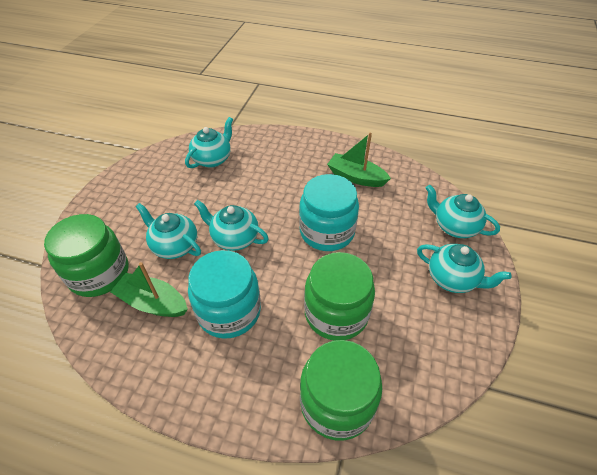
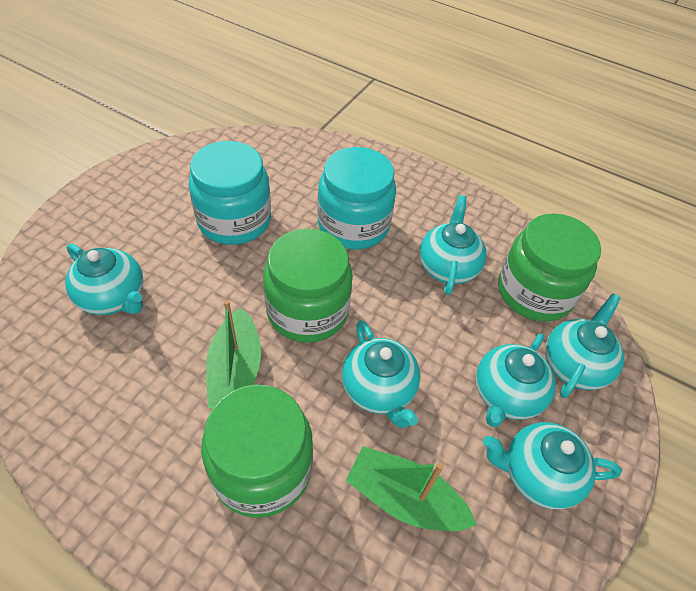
turquoise teapot: 5 -> 6

